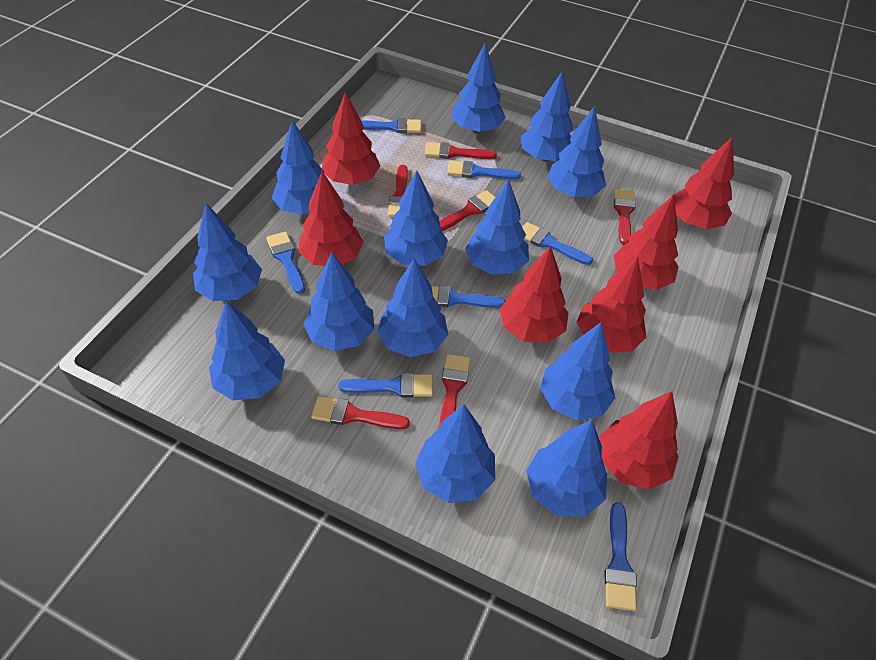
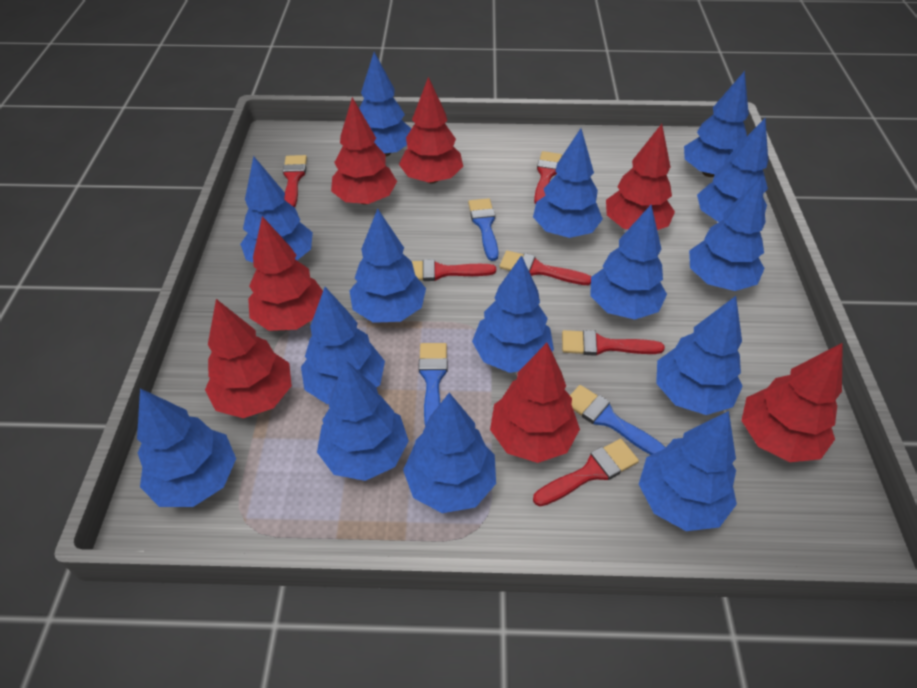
blue brush: 7 -> 3
blue tree: 13 -> 15

